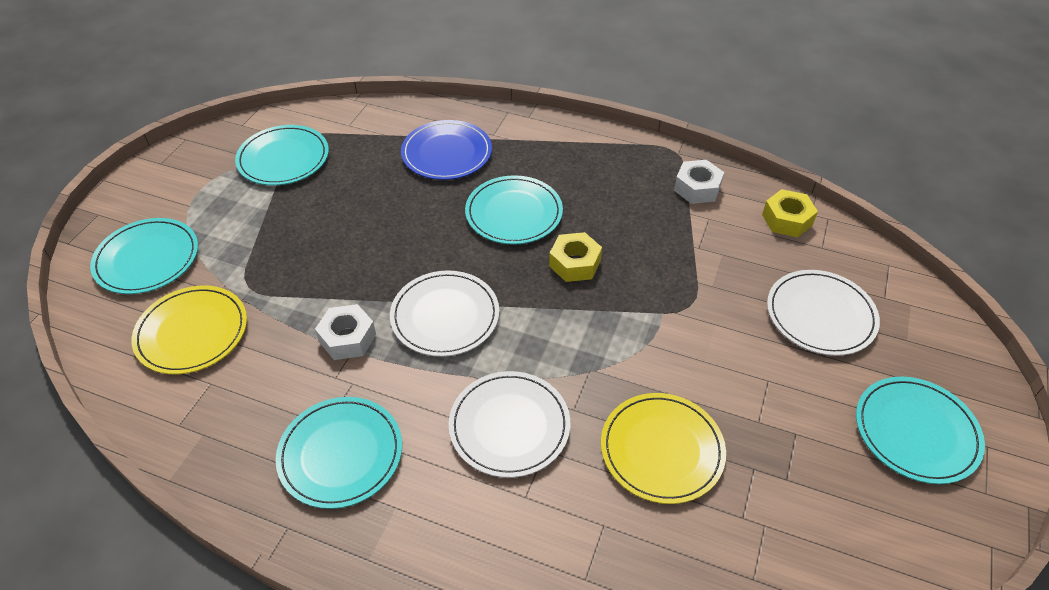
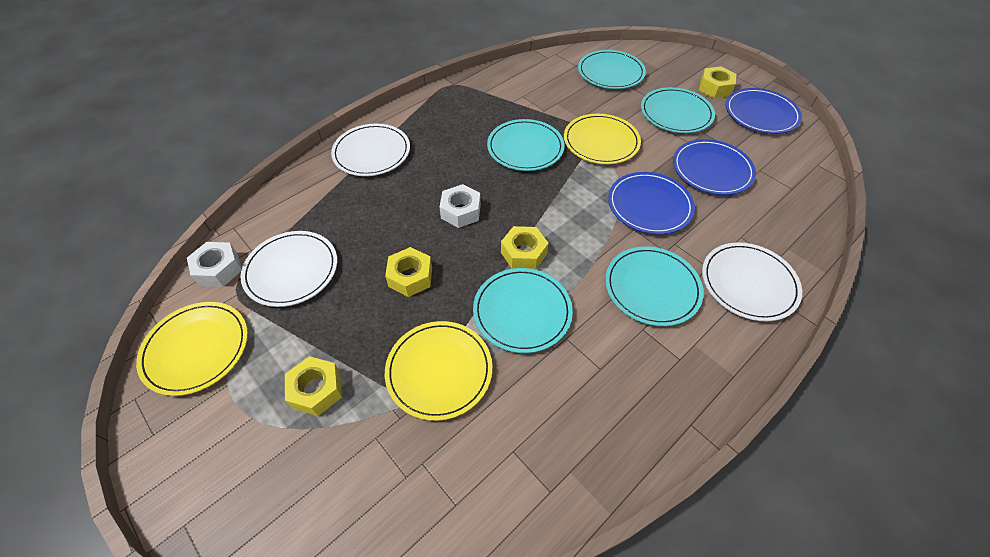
blue plate: 1 -> 3
yellow nut: 2 -> 4
yellow plate: 2 -> 3

